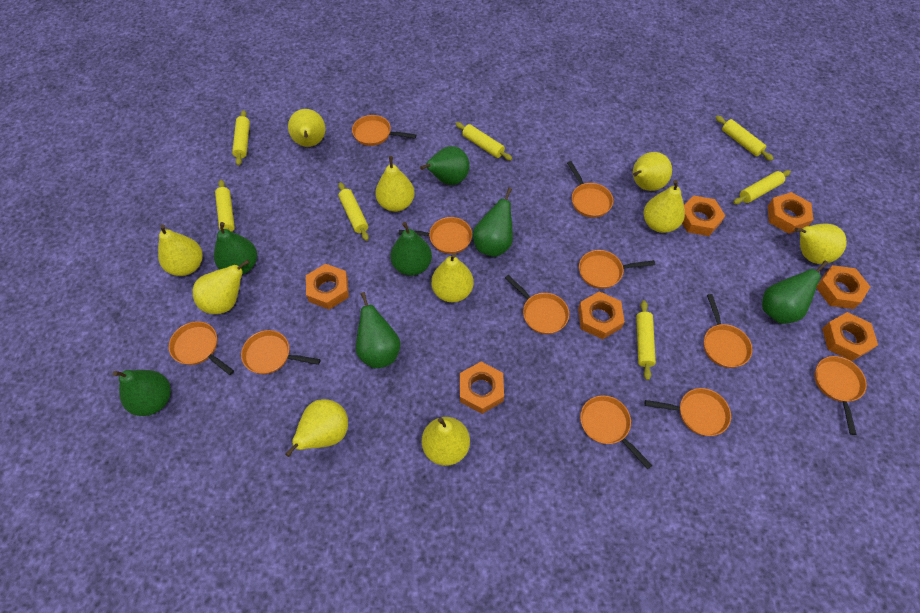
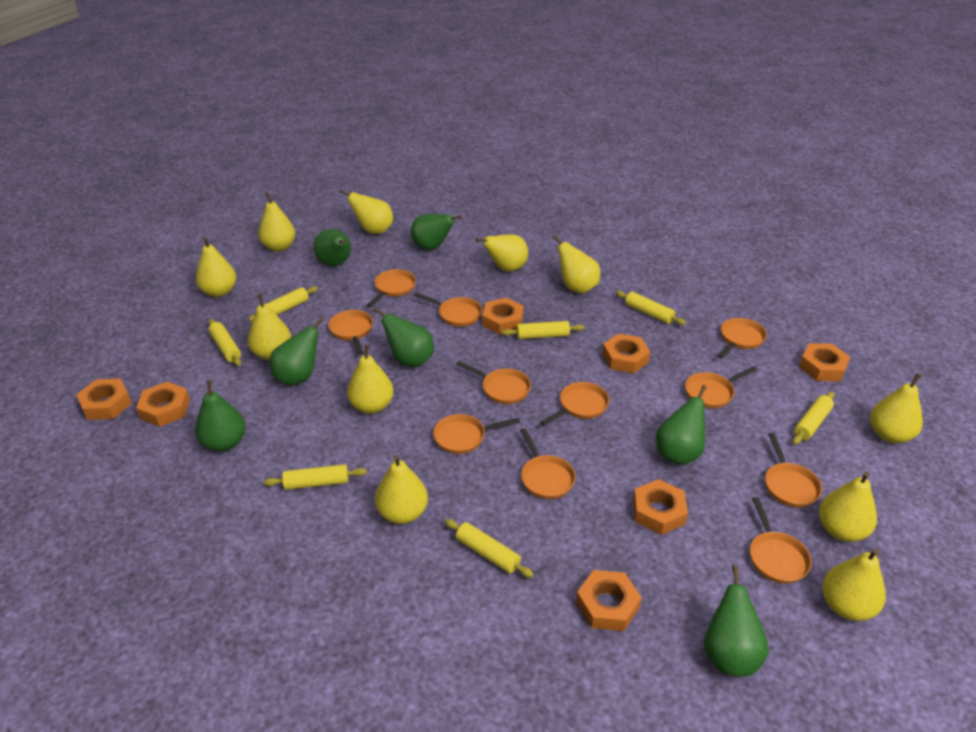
yellow pear: 10 -> 11

